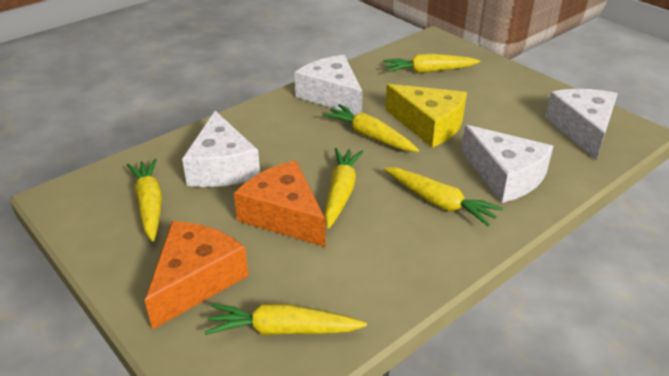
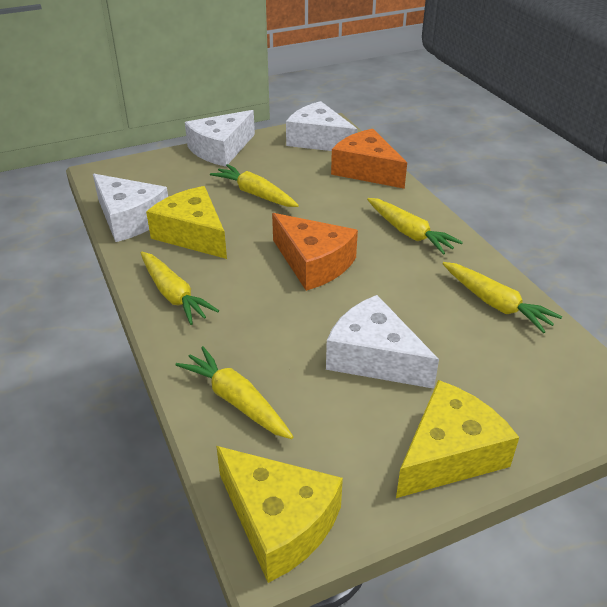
yellow carrot: 6 -> 5
yellow cheese: 1 -> 3

